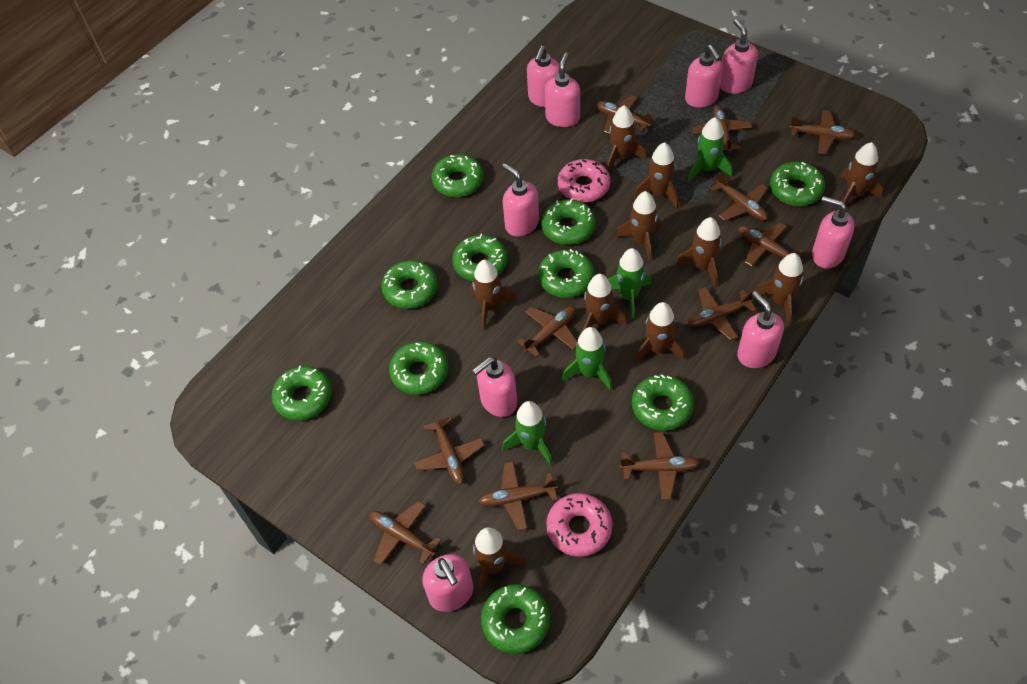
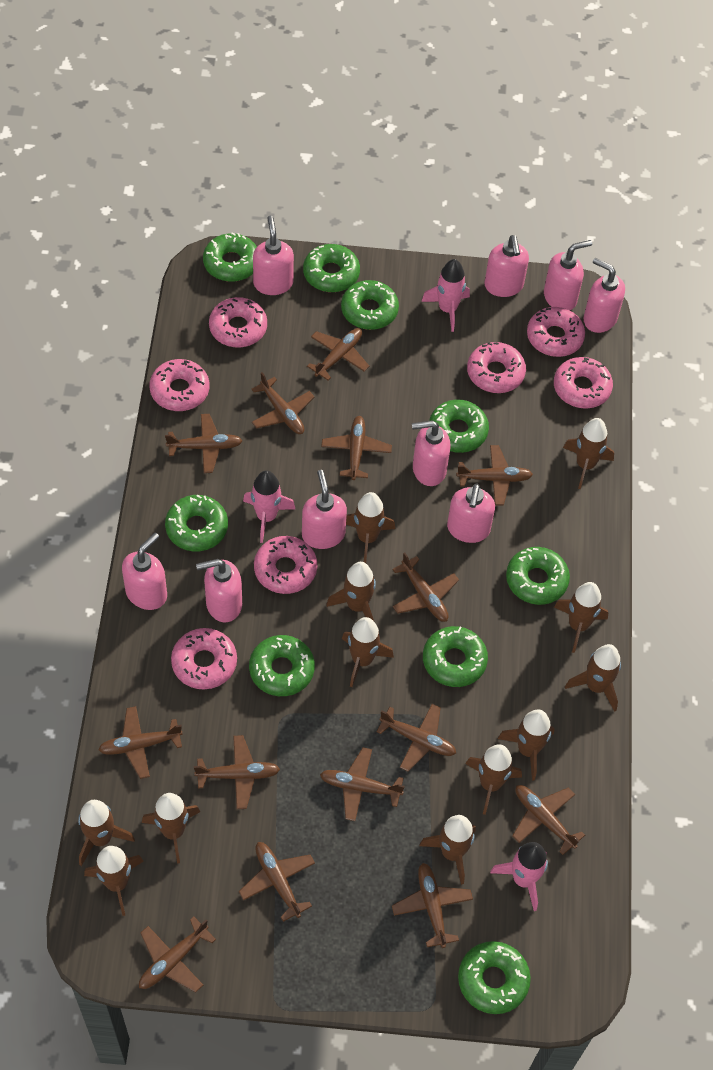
brown plane: 11 -> 14
brown rocket: 10 -> 12
green donut: 10 -> 9
green rocket: 4 -> 0
pink donut: 2 -> 7
pink rocket: 0 -> 3

